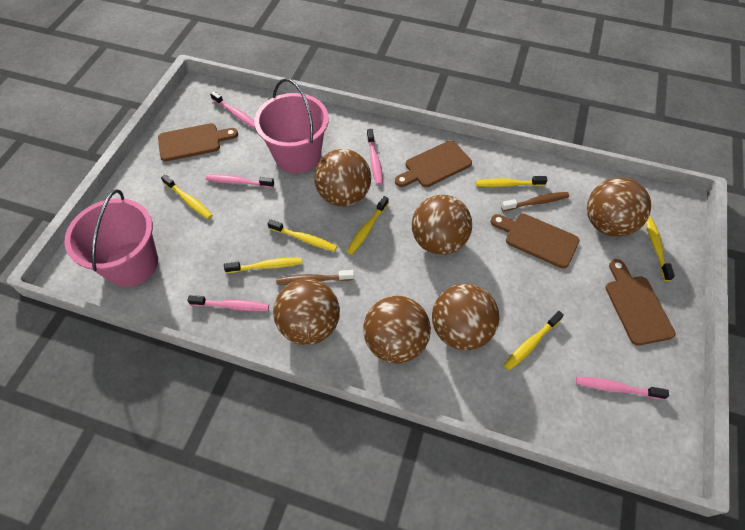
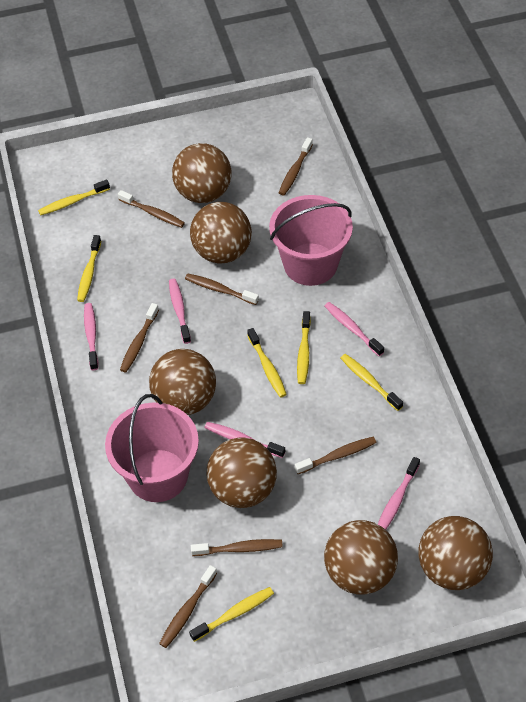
brown cutting board: 4 -> 0
brown toothbrush: 2 -> 7
yellow toothbrush: 7 -> 6

